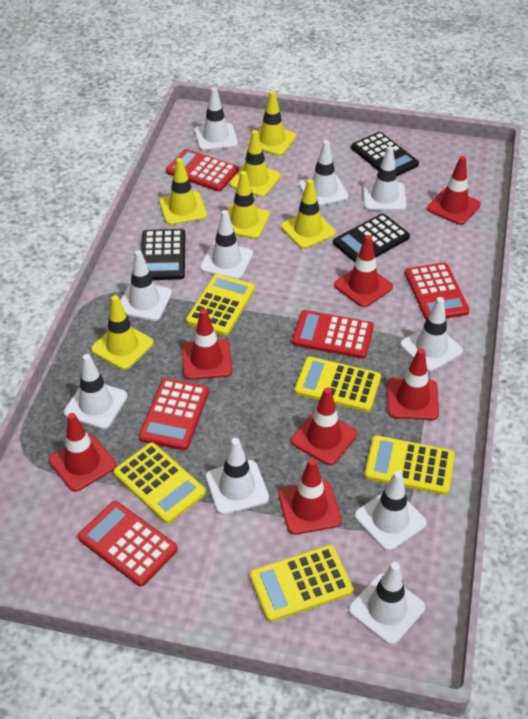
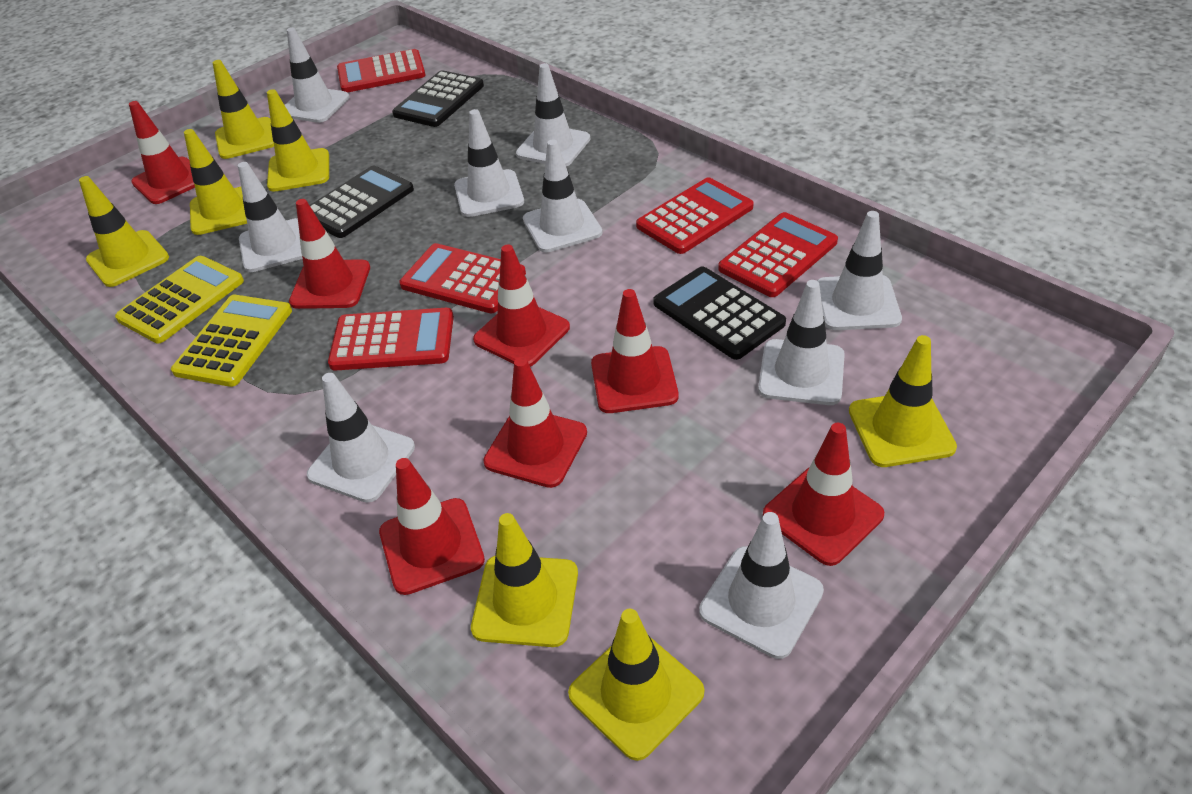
white traffic cone: 10 -> 9
yellow calculator: 5 -> 2
yellow traffic cone: 6 -> 7

